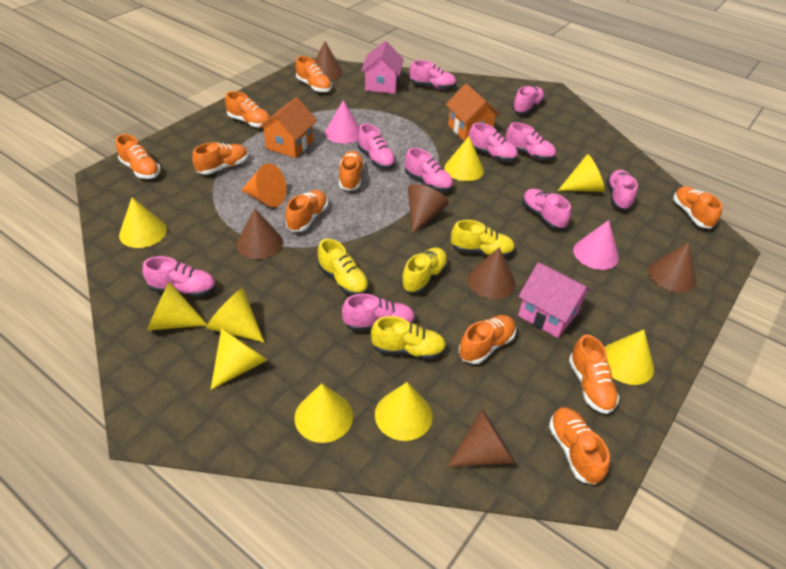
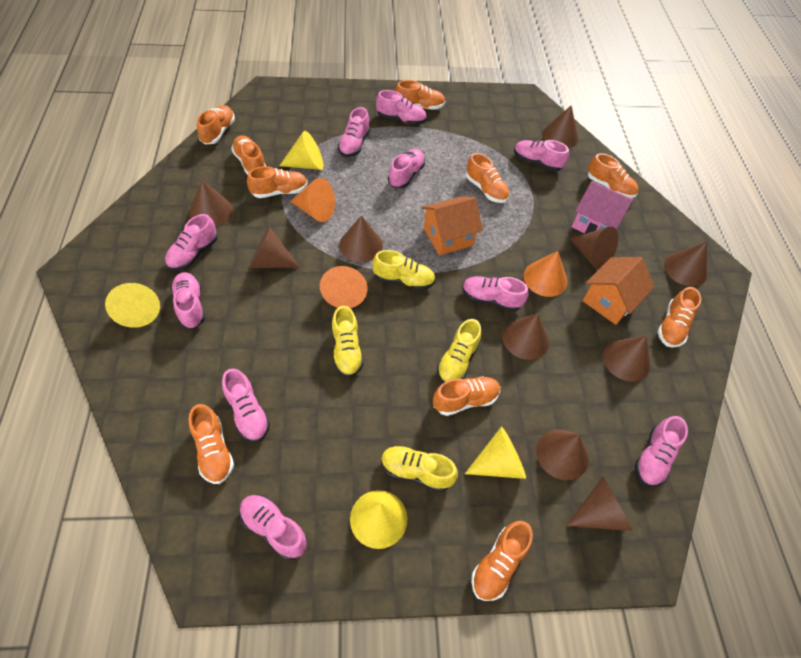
brown cone: 6 -> 10
orange cone: 1 -> 3
pink cone: 2 -> 0
pink house: 2 -> 1
yellow cone: 9 -> 4

